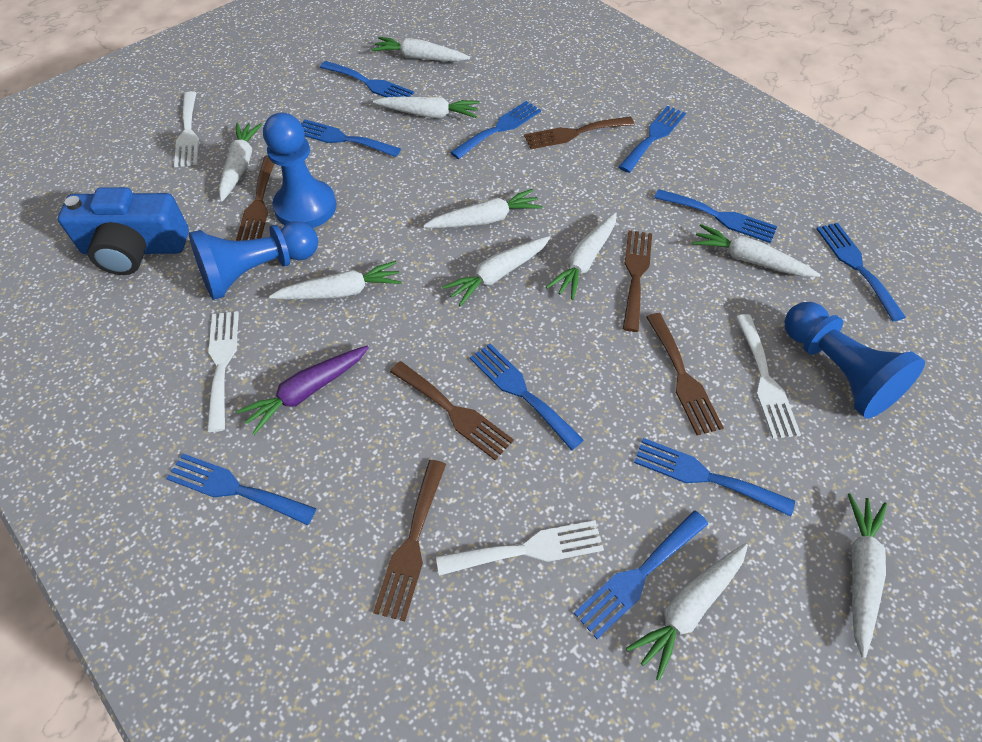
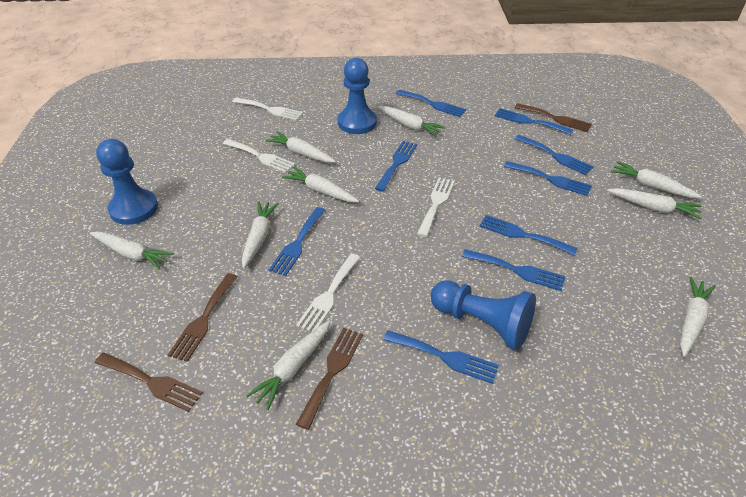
blue camera: 1 -> 0
blue fork: 10 -> 9
brown fork: 6 -> 4
purple carrot: 1 -> 0
white carrot: 10 -> 9

